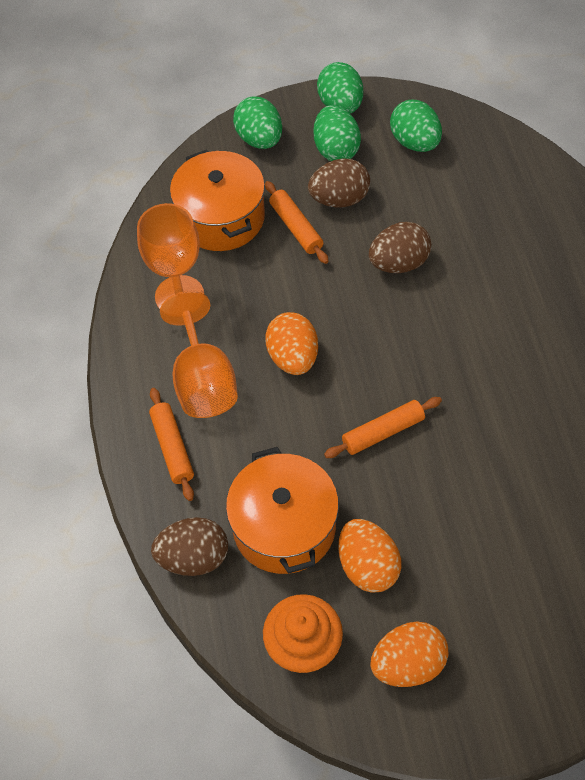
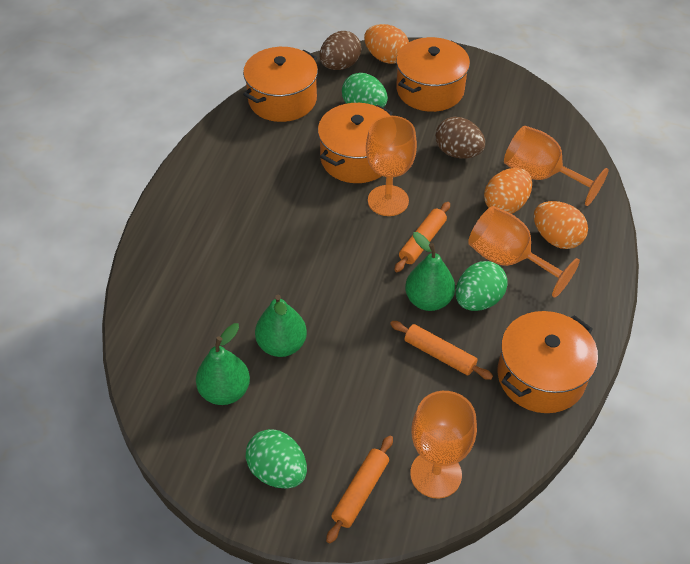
brown egg: 3 -> 2
green egg: 4 -> 3
green pear: 0 -> 3
orange cupcake: 1 -> 0
orange goblet: 2 -> 4
orange pot: 2 -> 4

